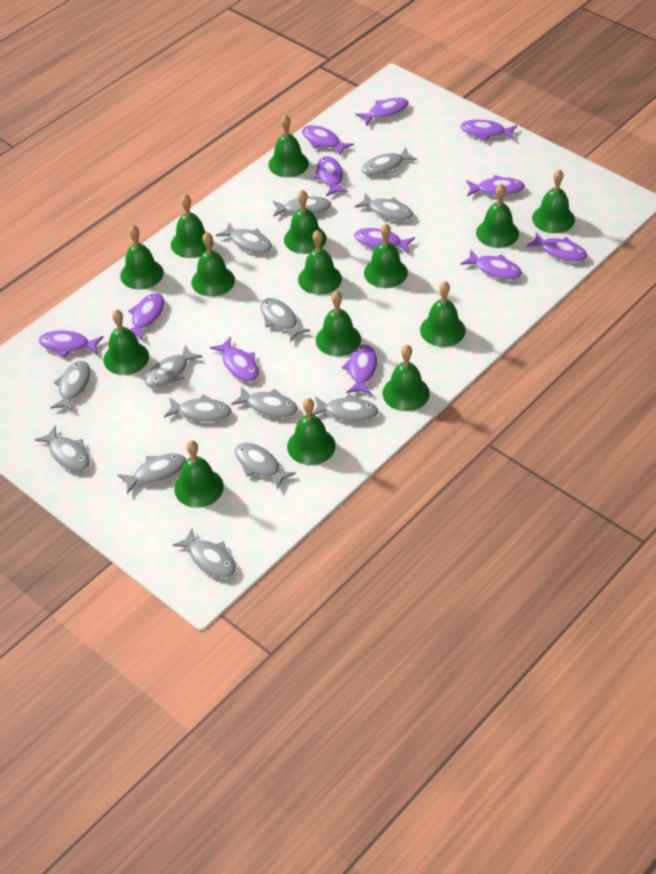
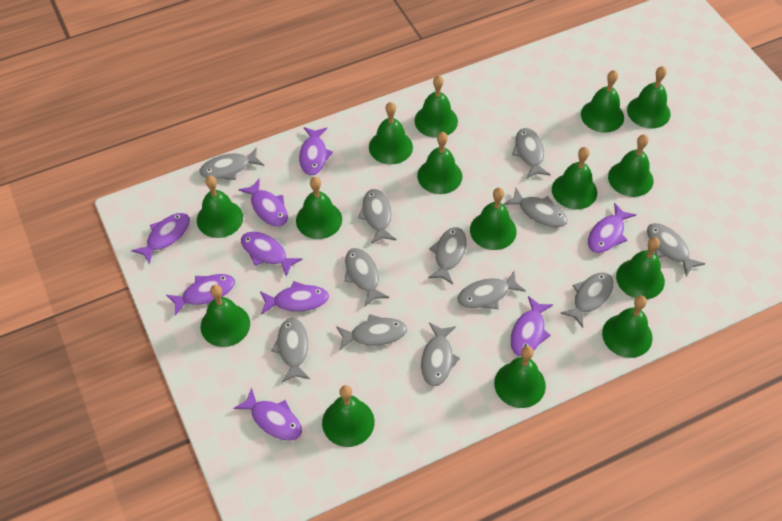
grey fish: 14 -> 12
purple fish: 12 -> 9

